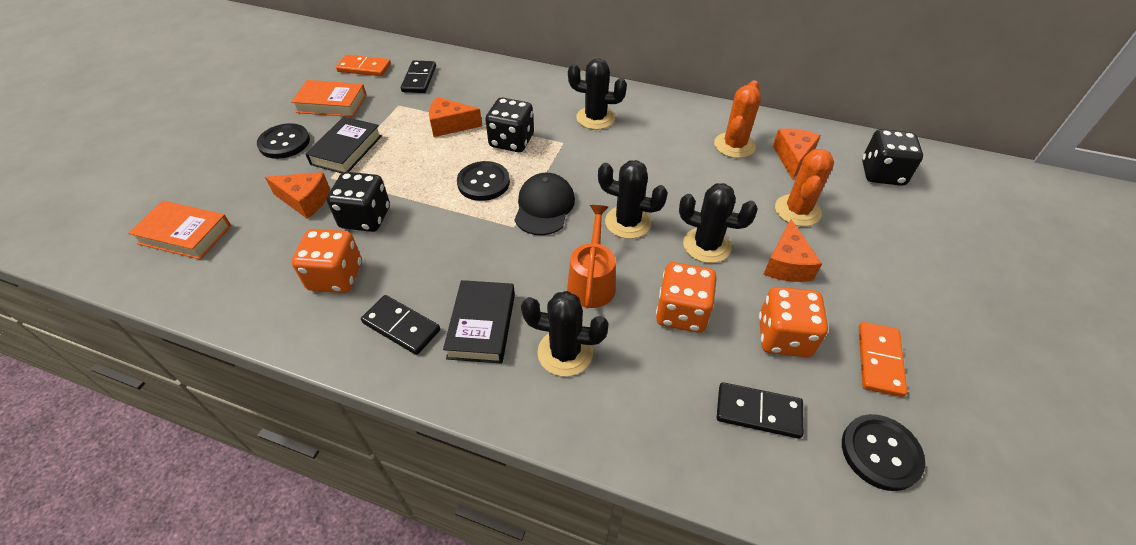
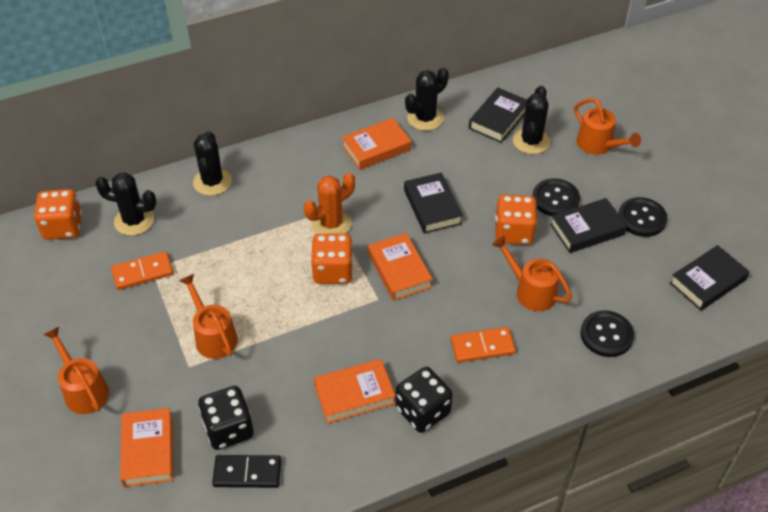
black book: 2 -> 4
black cap: 1 -> 0
black dice: 3 -> 2
black domino: 3 -> 1
orange book: 2 -> 4
orange cactus: 2 -> 1
orange cheese: 4 -> 0
orange watering can: 1 -> 4

